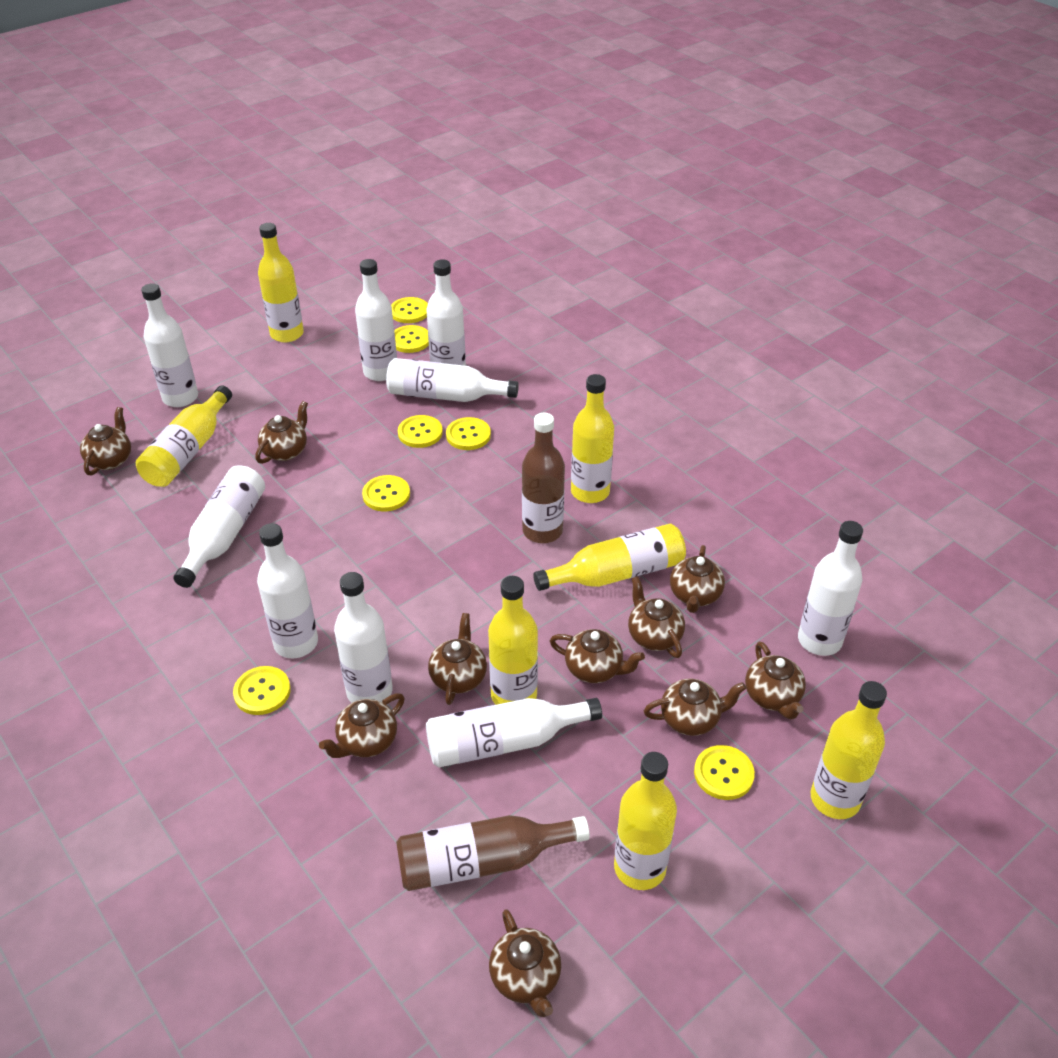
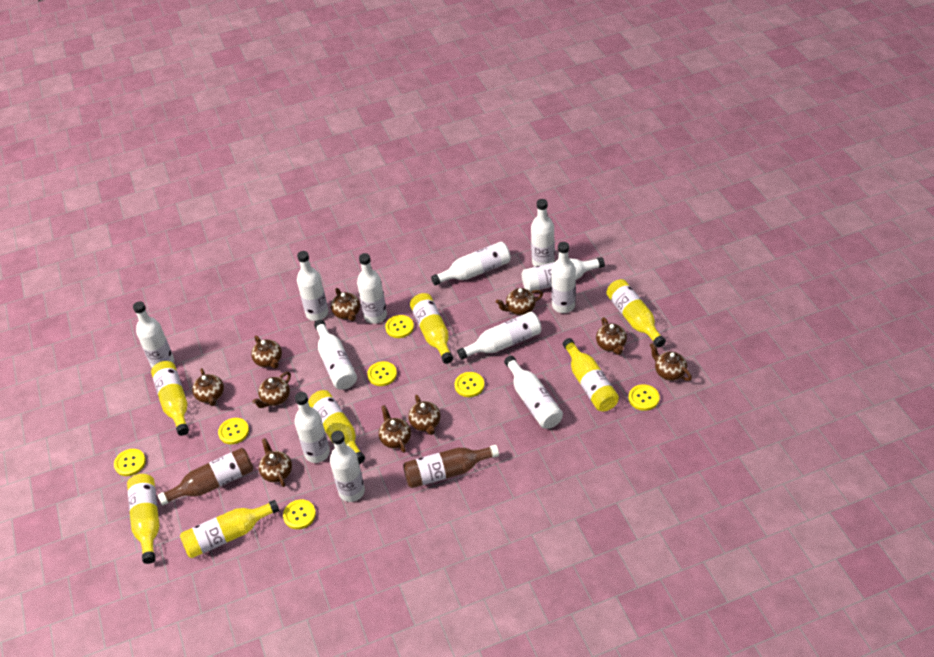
white bottle: 9 -> 12

